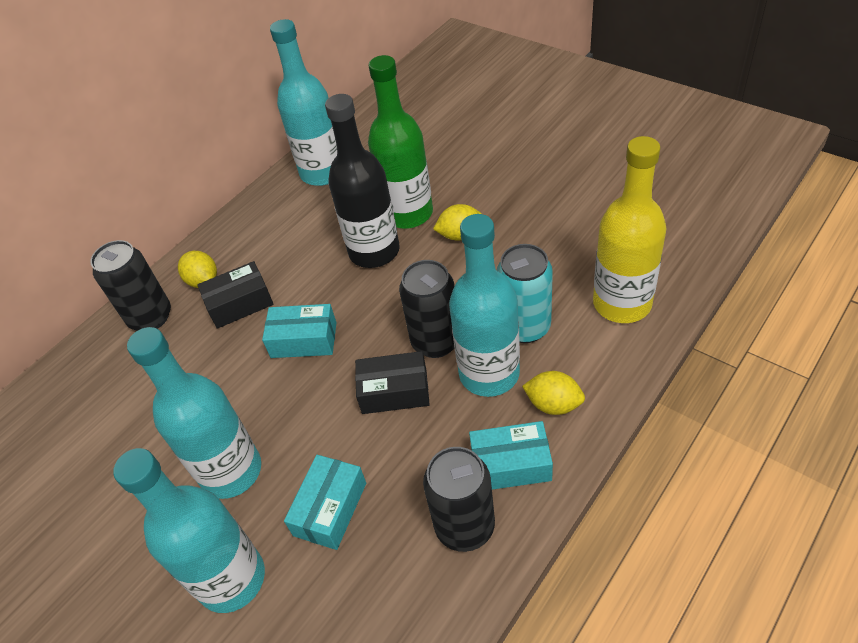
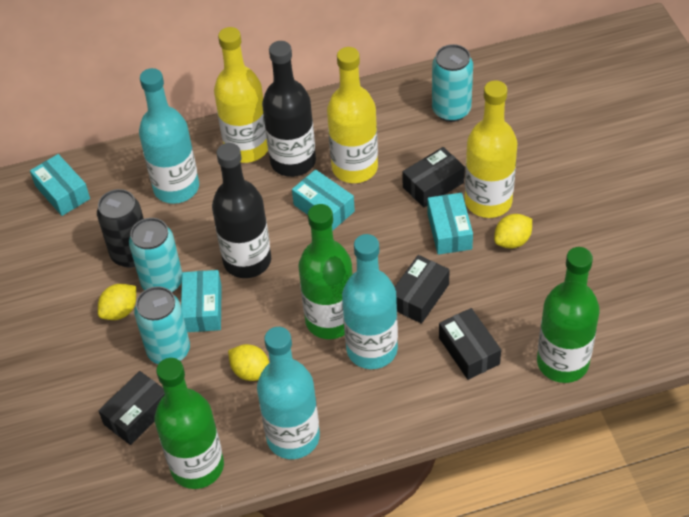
black bottle: 1 -> 2
black box: 2 -> 4
black can: 3 -> 1
green bottle: 1 -> 3
turquoise bottle: 4 -> 3
turquoise box: 3 -> 4
turquoise can: 1 -> 3
yellow bottle: 1 -> 3

